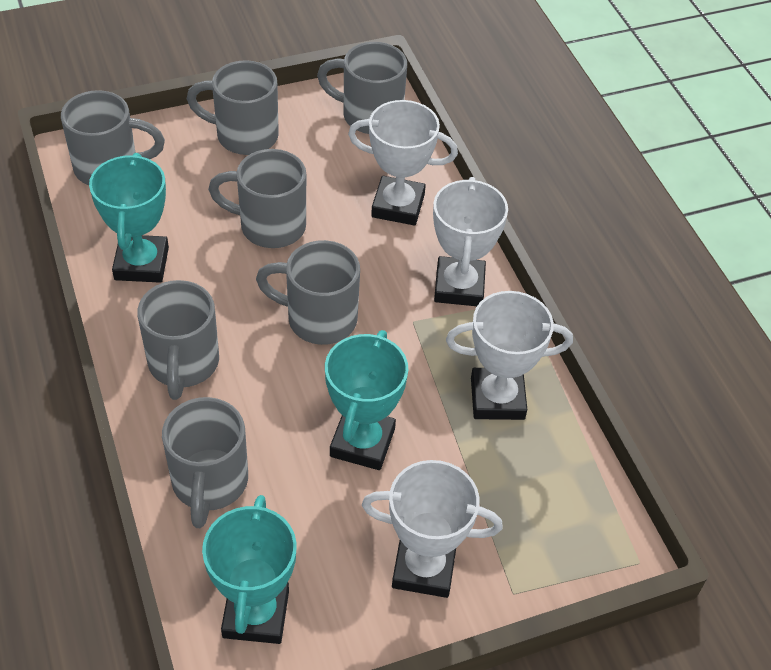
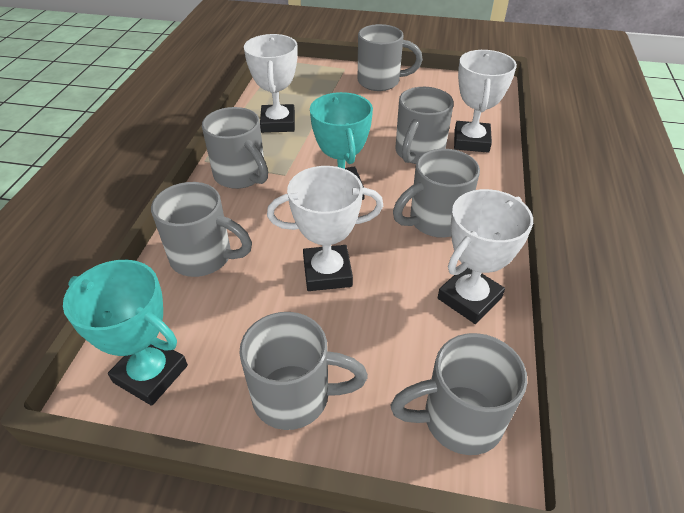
turquoise trophy: 3 -> 2

